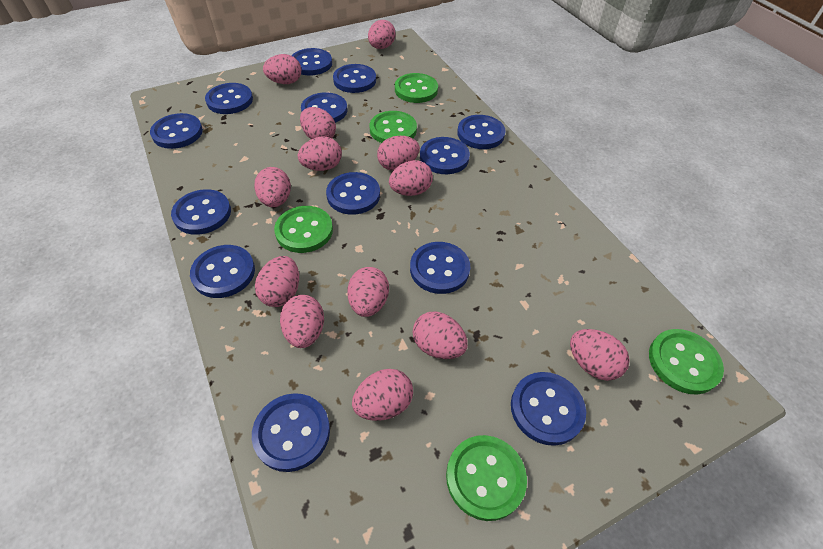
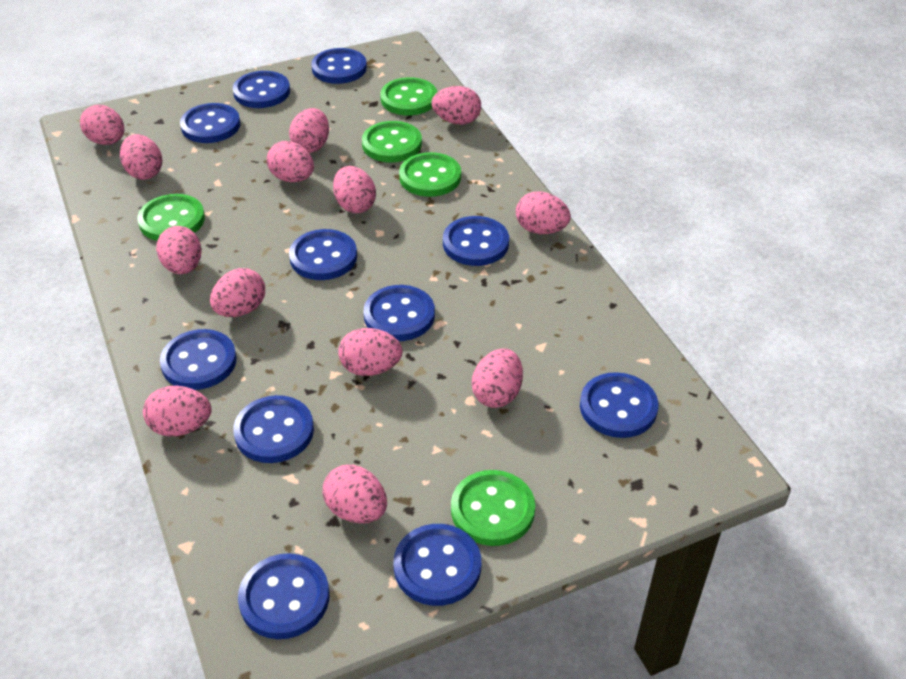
blue button: 13 -> 11

